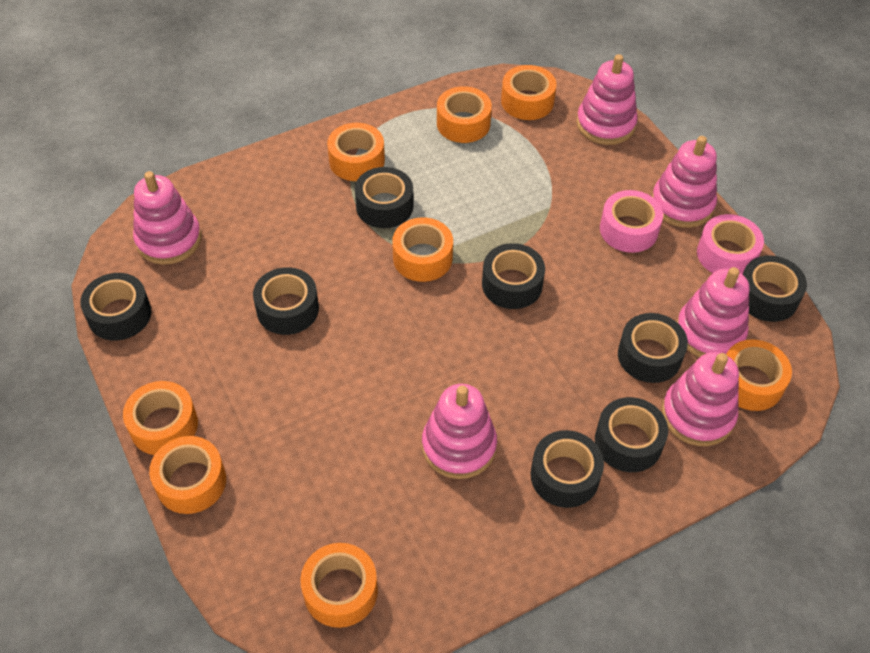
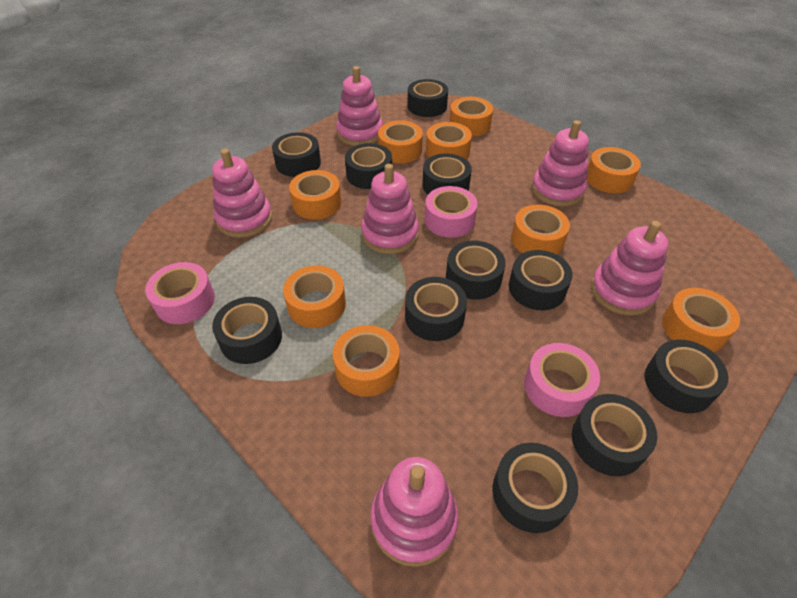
black tape: 8 -> 11
orange tape: 8 -> 9
pink tape: 2 -> 3

